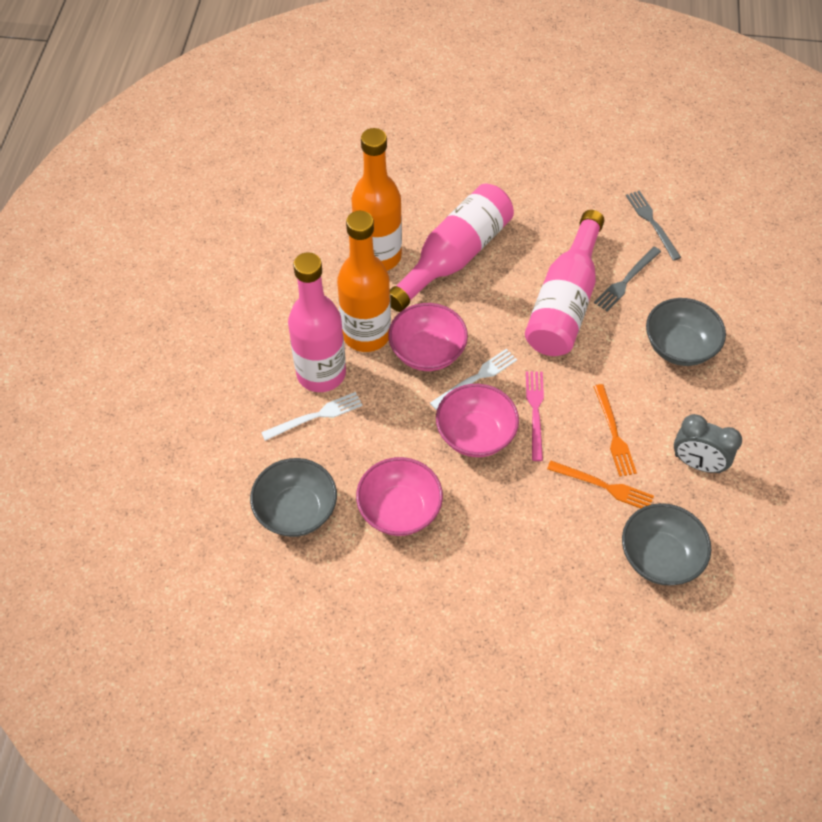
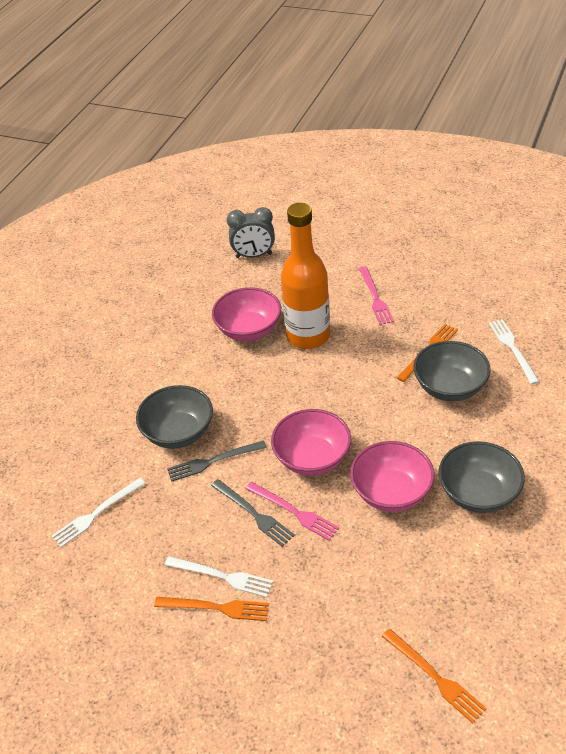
orange bottle: 2 -> 1
orange fork: 2 -> 3
pink bottle: 3 -> 0
pink fork: 1 -> 2
white fork: 2 -> 3

